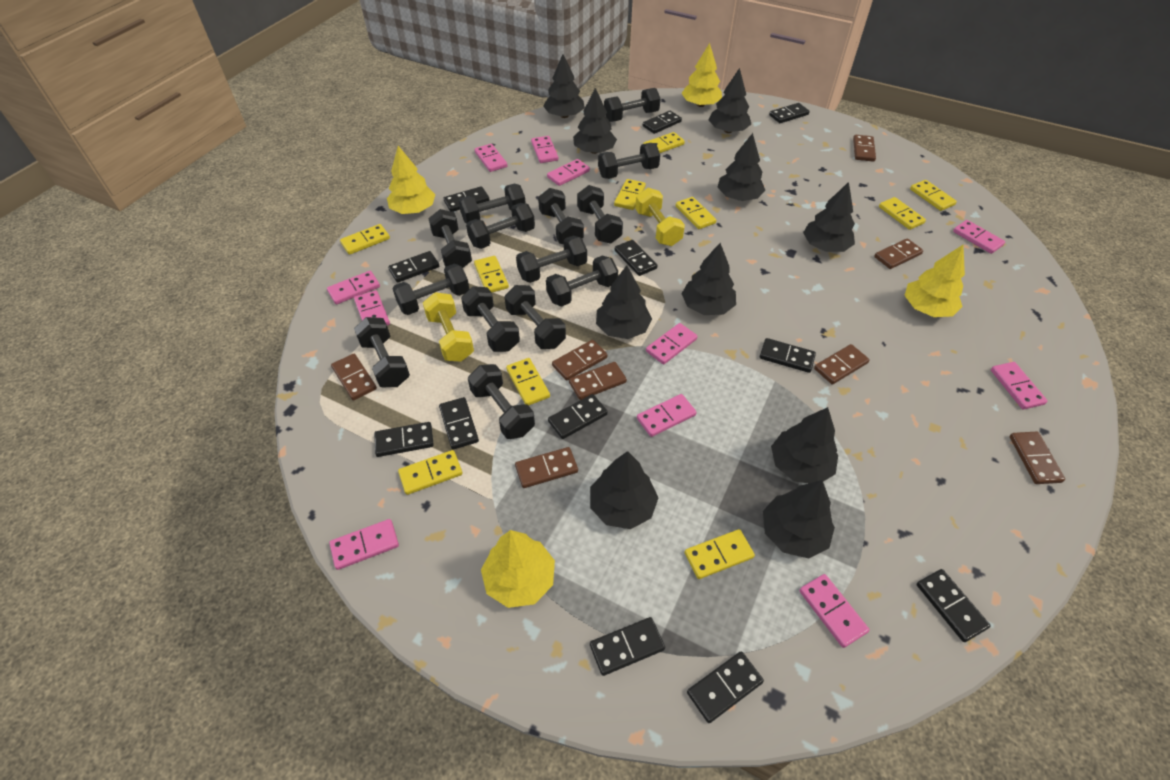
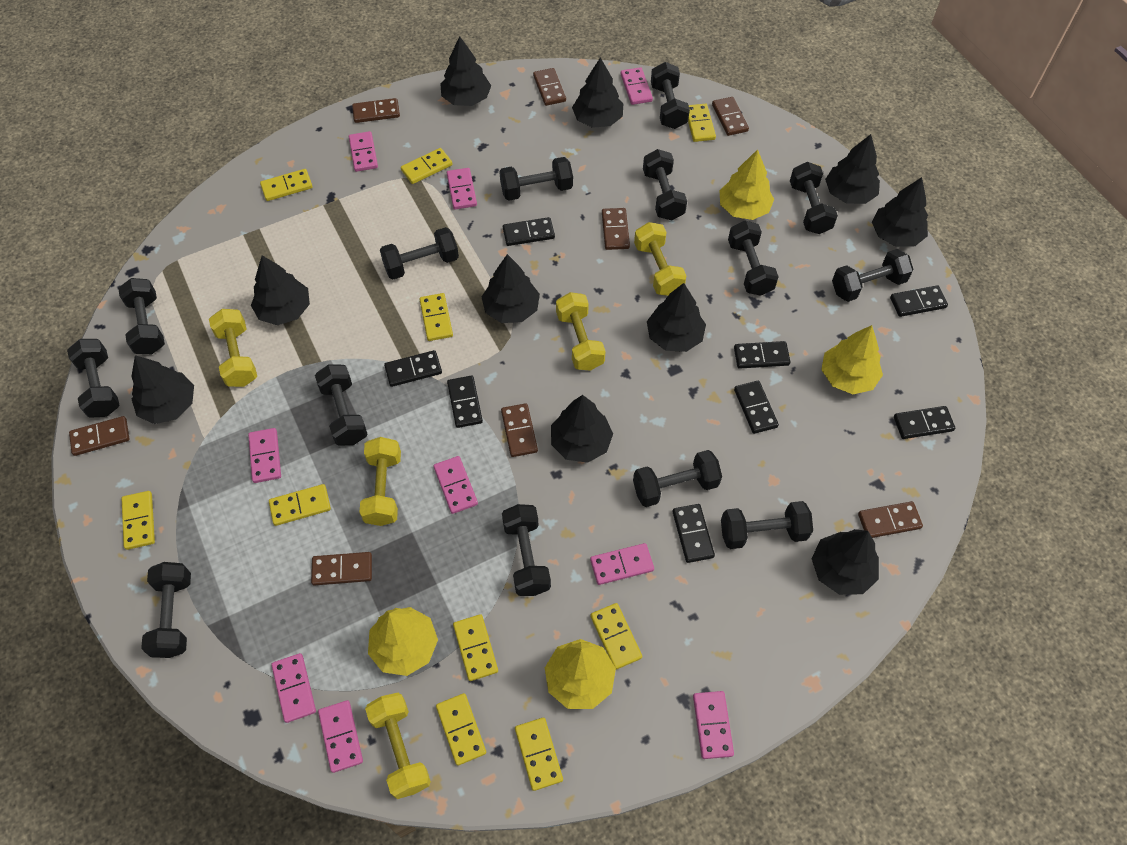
black domino: 12 -> 8
pink domino: 11 -> 9
yellow dumbbell: 2 -> 5

